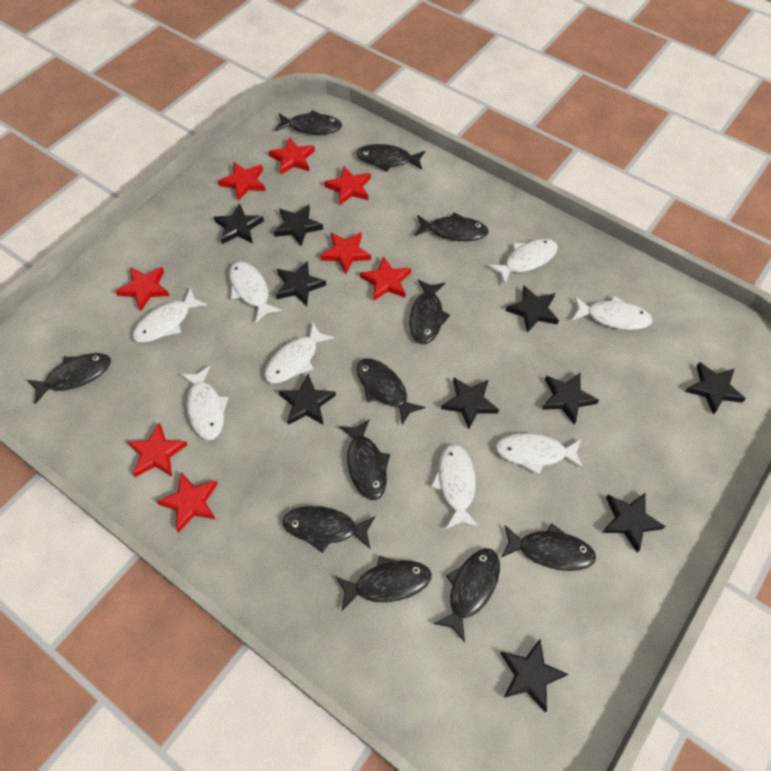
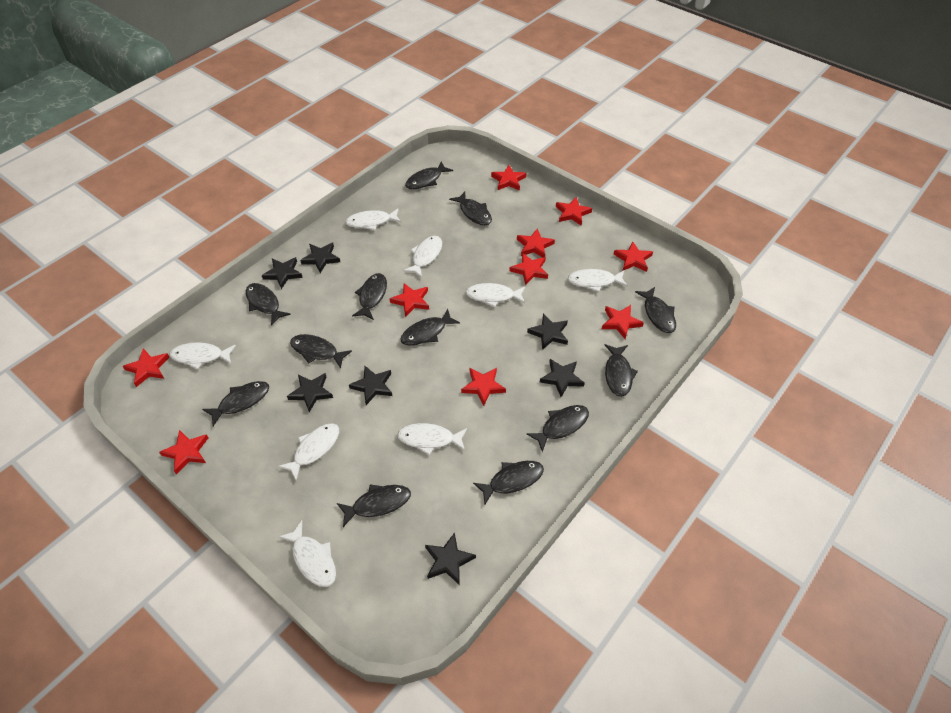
black fish: 11 -> 12
black star: 10 -> 7
red star: 8 -> 10

